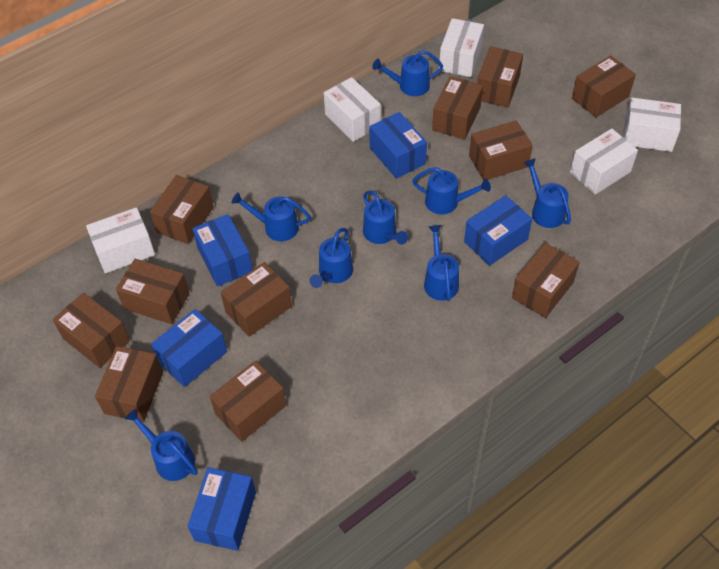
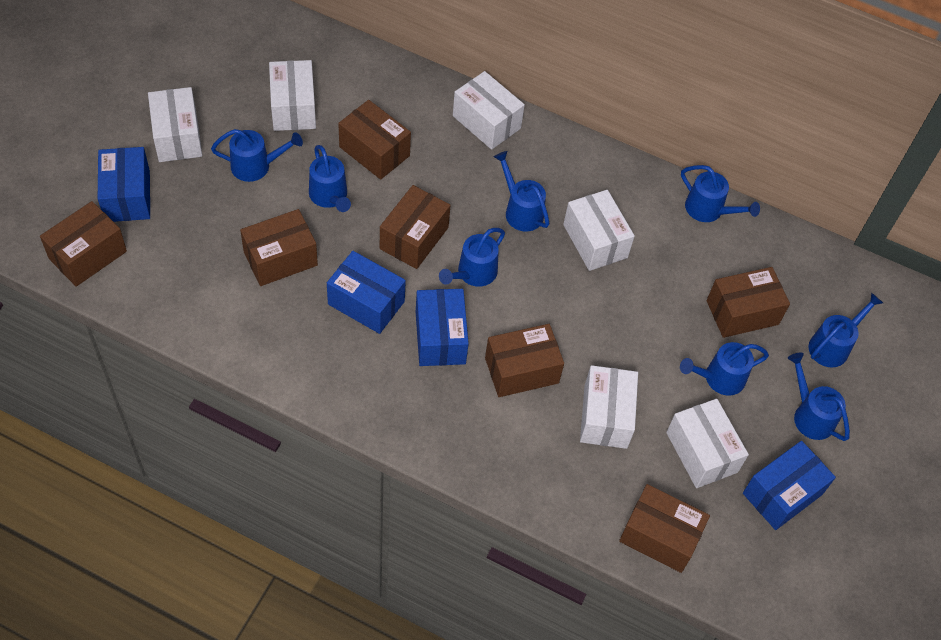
blue box: 5 -> 4
brown box: 11 -> 7
white box: 5 -> 6

